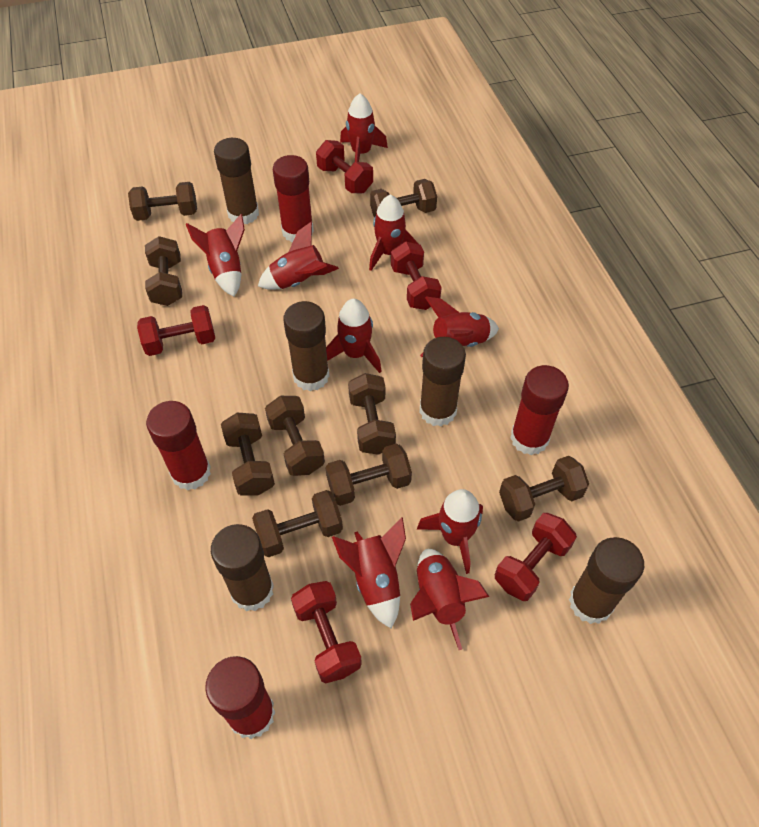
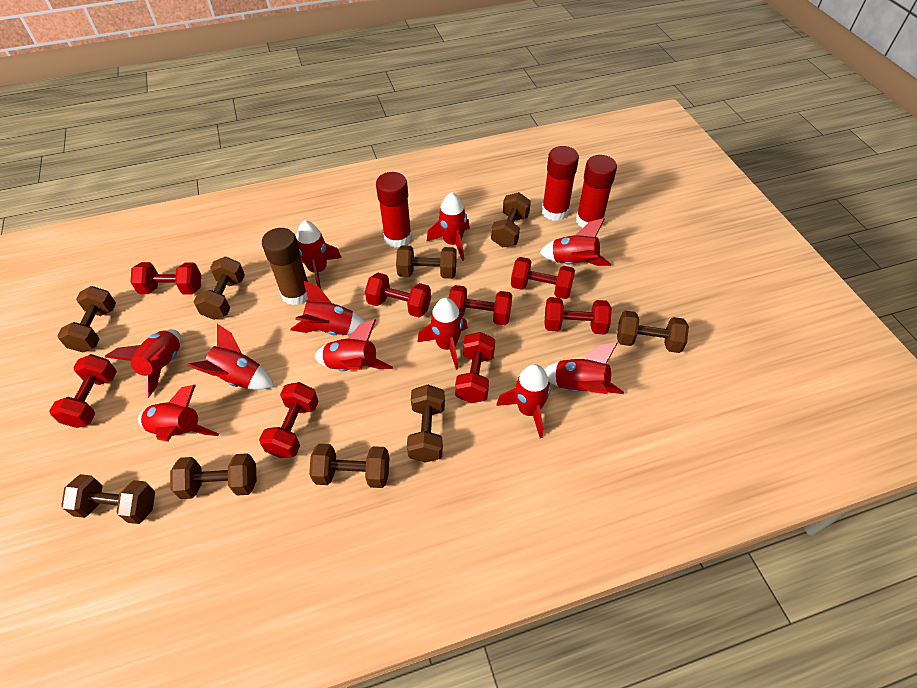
brown glue stick: 5 -> 1
red dumbbell: 5 -> 8
red glue stick: 4 -> 3
red rocket: 9 -> 11

